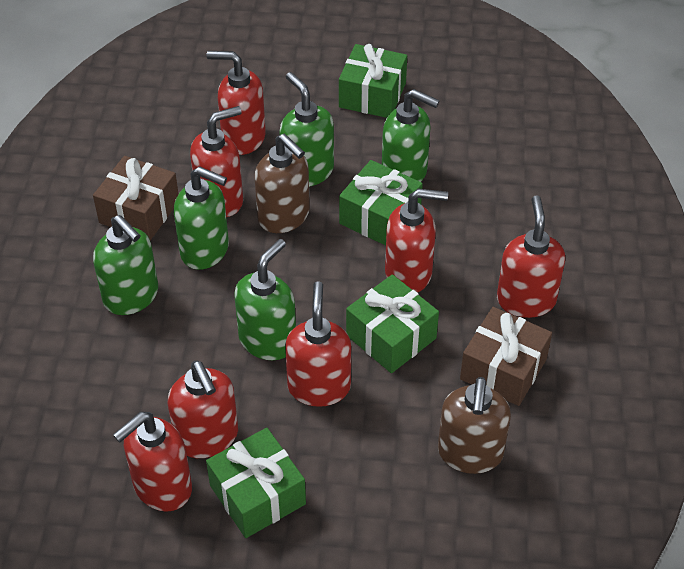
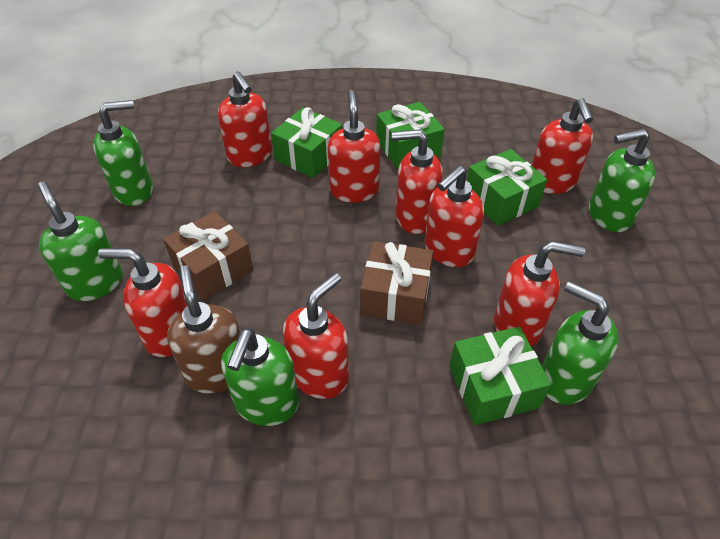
brown soap dispenser: 2 -> 1
red soap dispenser: 7 -> 8

